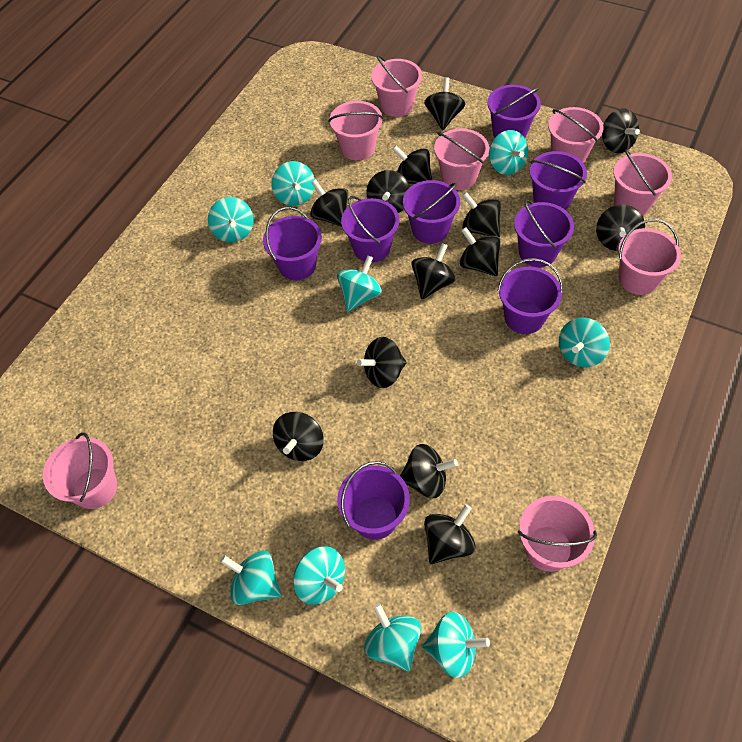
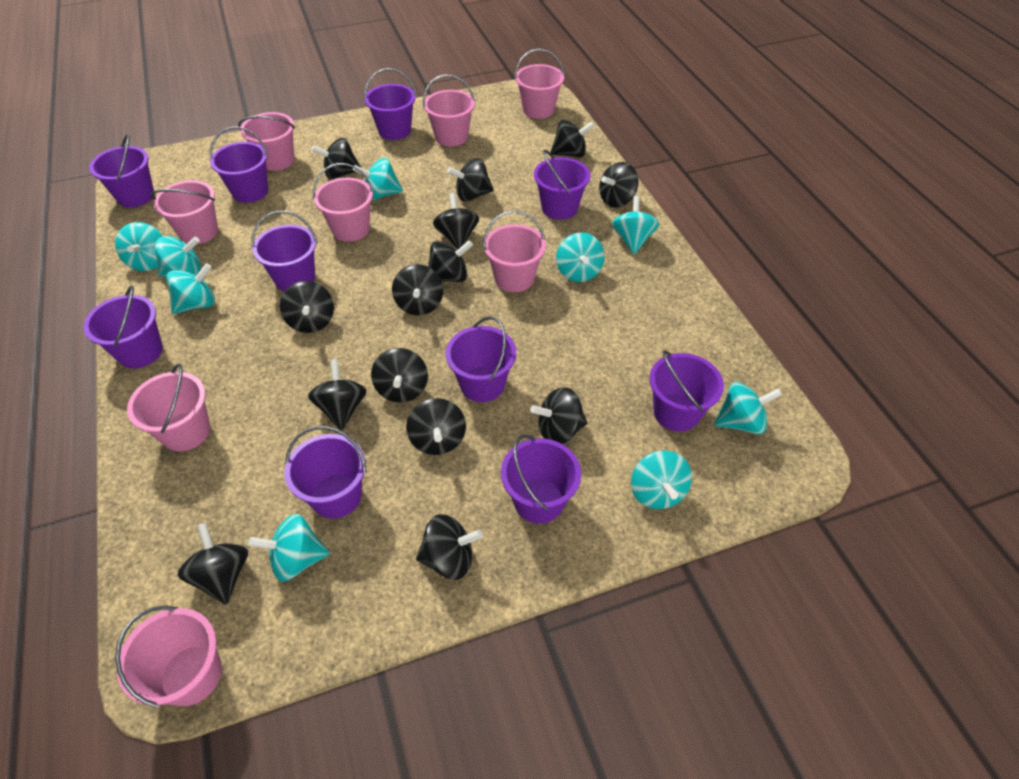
black spinning top: 13 -> 14
purple bucket: 8 -> 10

